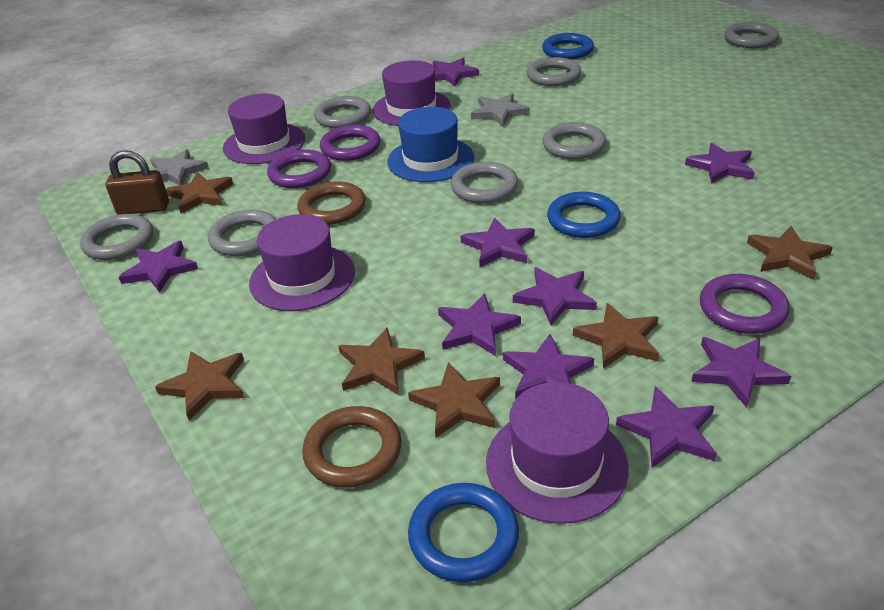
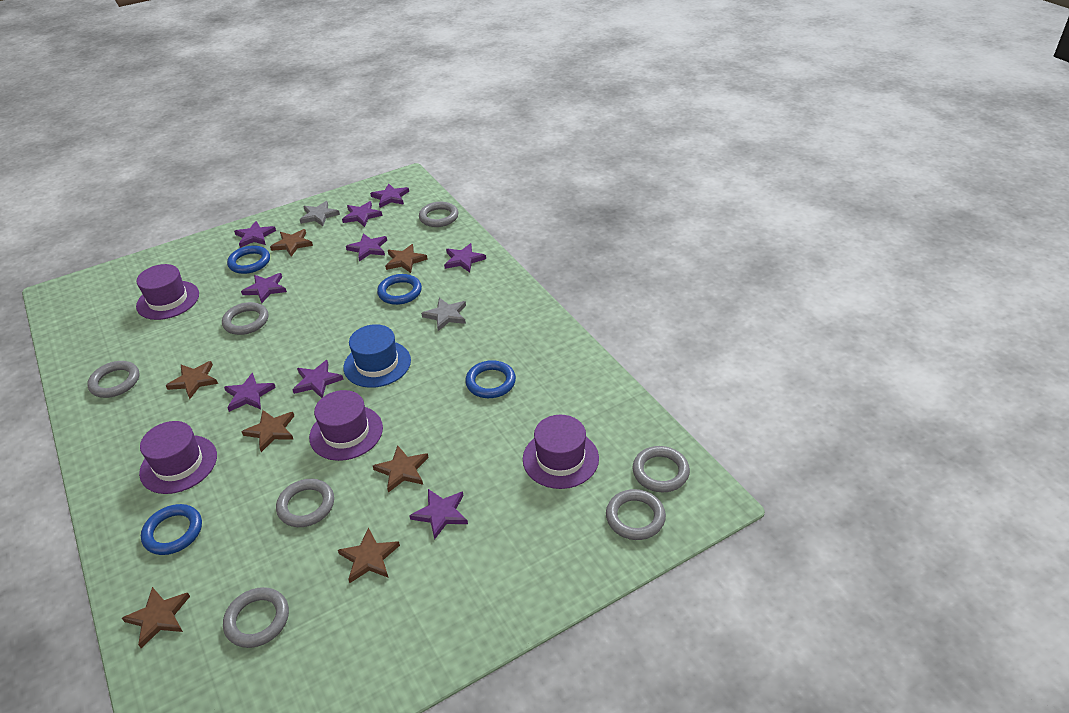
blue ring: 3 -> 4
brown padlock: 1 -> 0
brown ring: 2 -> 0
brown star: 6 -> 7
purple ring: 3 -> 0

